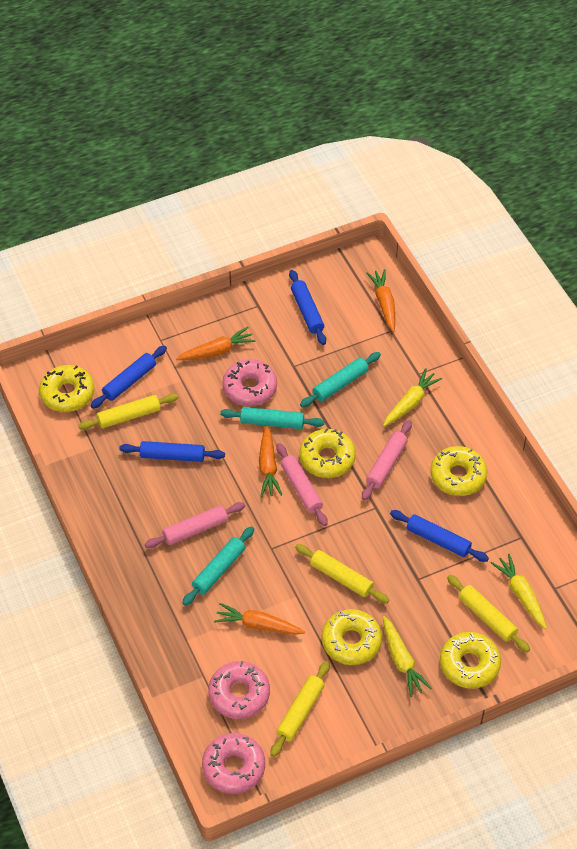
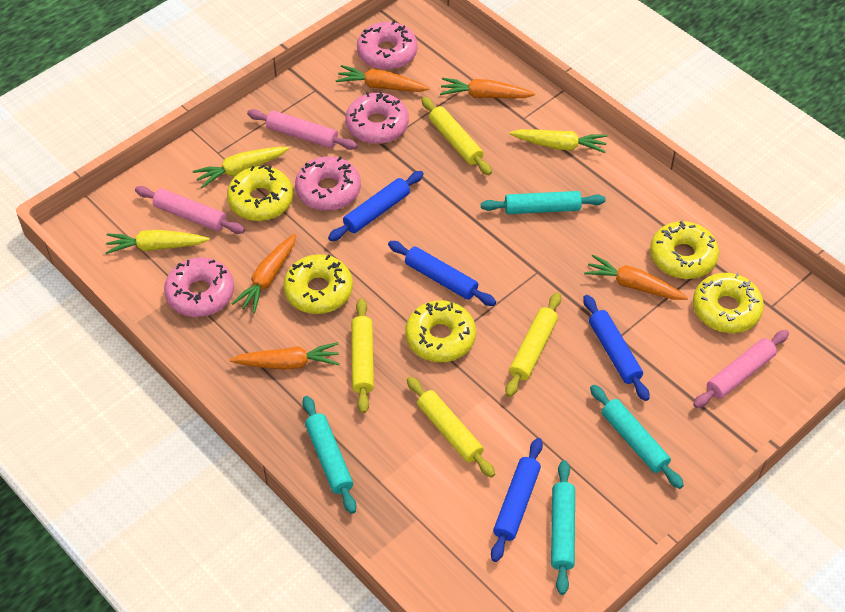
orange carrot: 4 -> 5
pink donut: 3 -> 4
turquoise rolling pin: 3 -> 4

